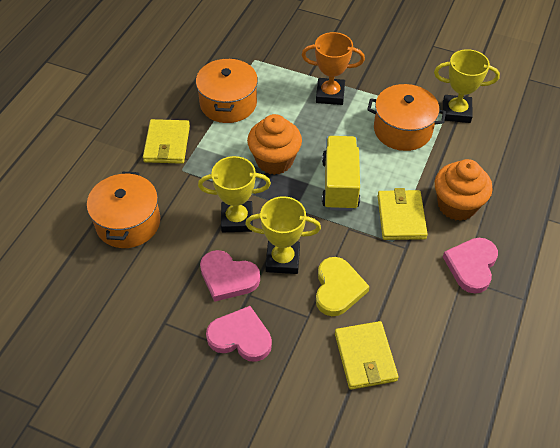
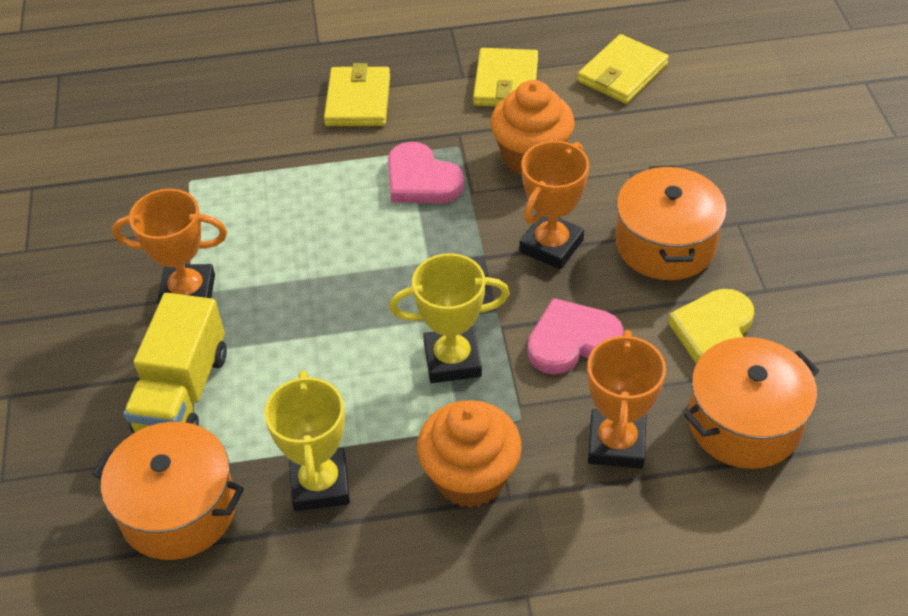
orange trophy: 1 -> 3
pink heart: 3 -> 2
yellow trophy: 3 -> 2

